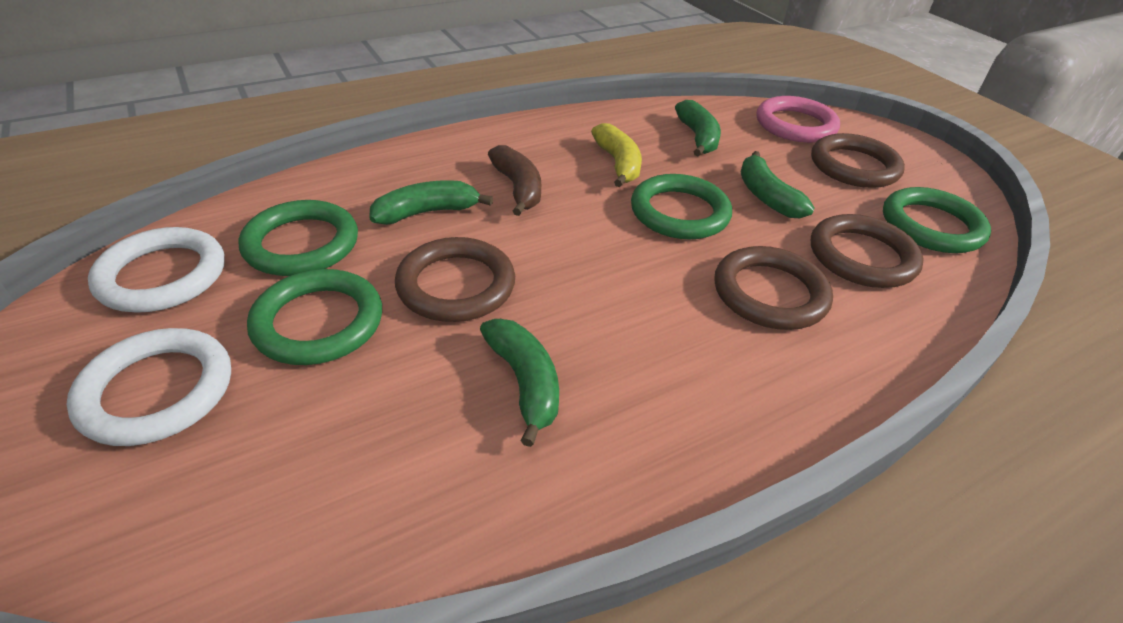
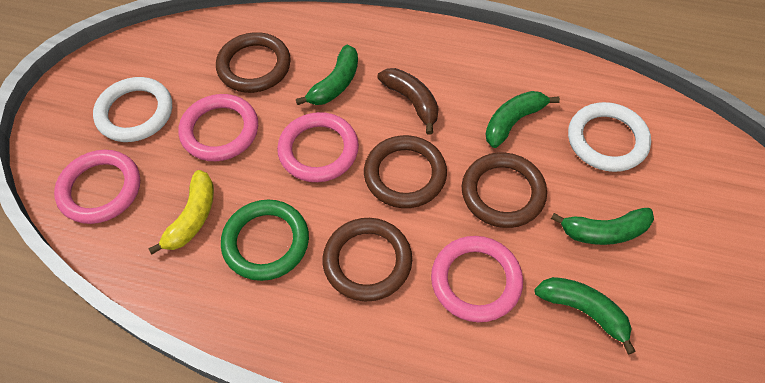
green ring: 4 -> 1
pink ring: 1 -> 4

